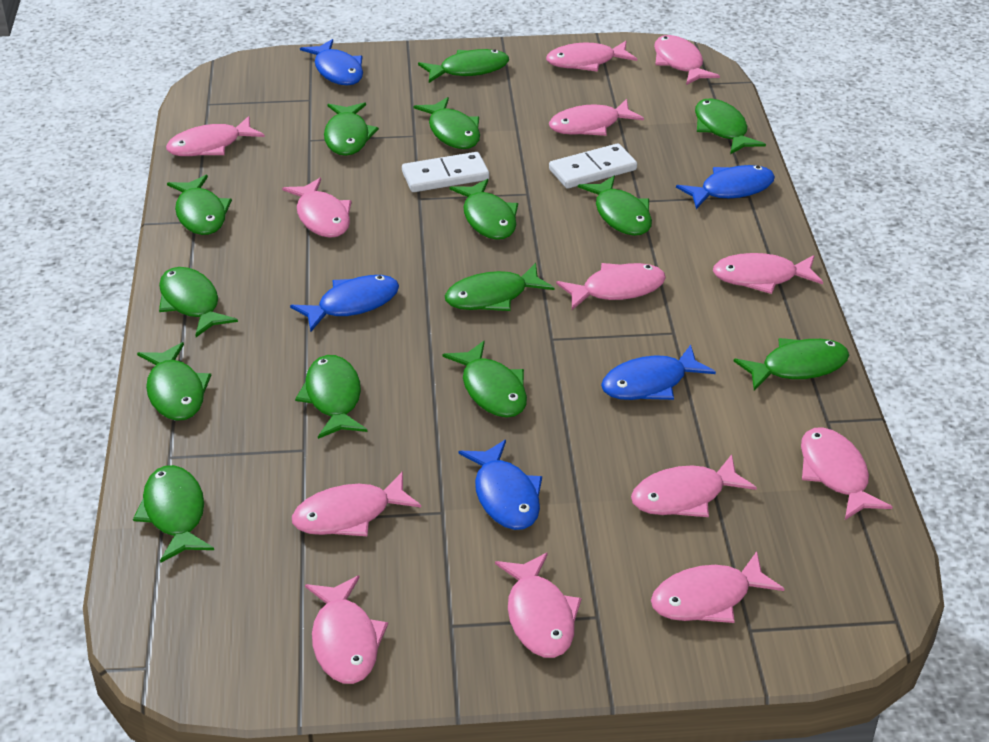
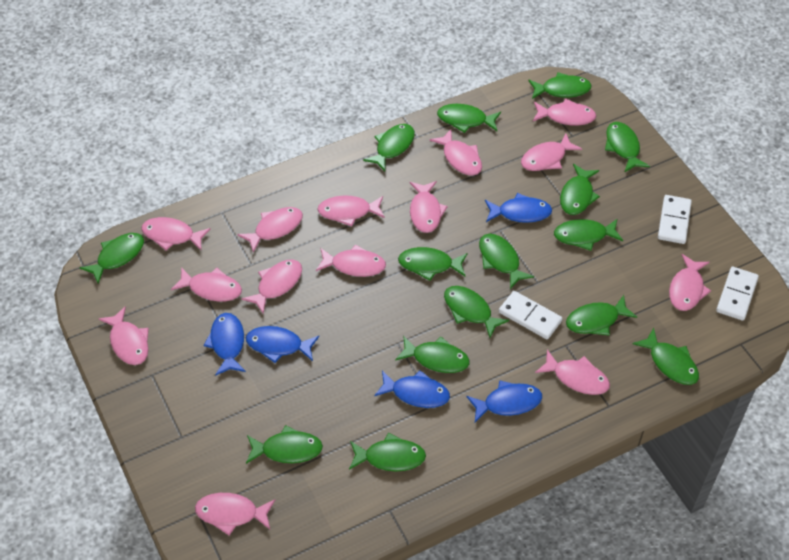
green fish: 14 -> 15
pink fish: 13 -> 14
white domino: 2 -> 3

